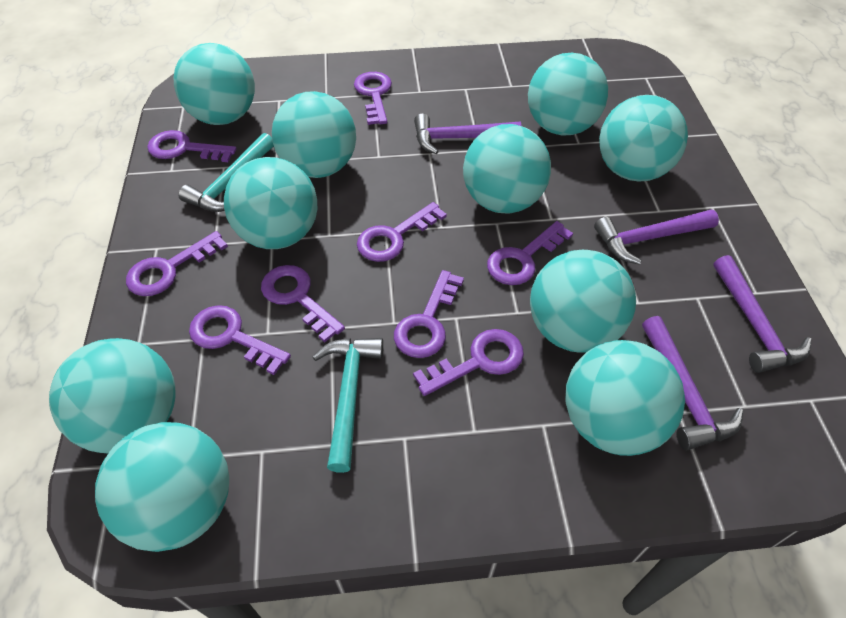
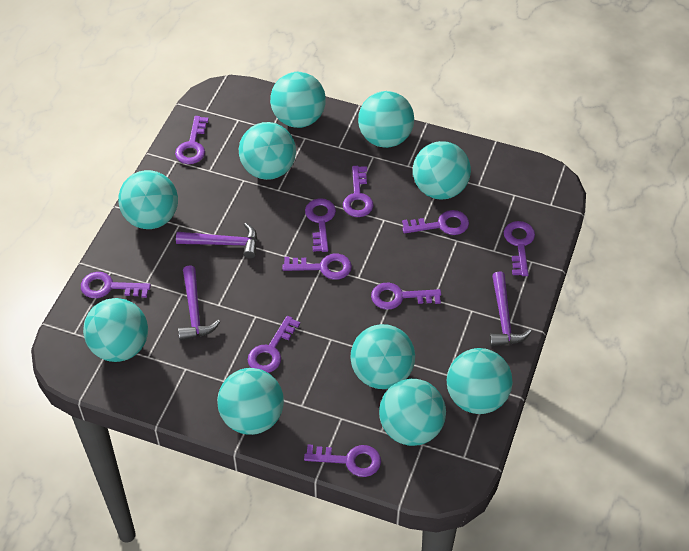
purple hammer: 4 -> 3
purple key: 9 -> 10
turquoise hammer: 2 -> 0

